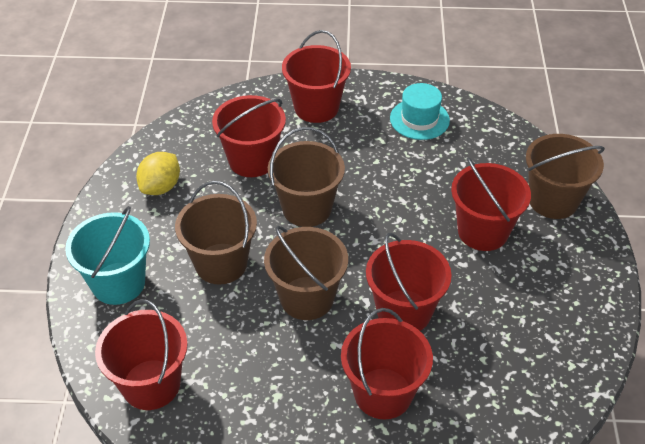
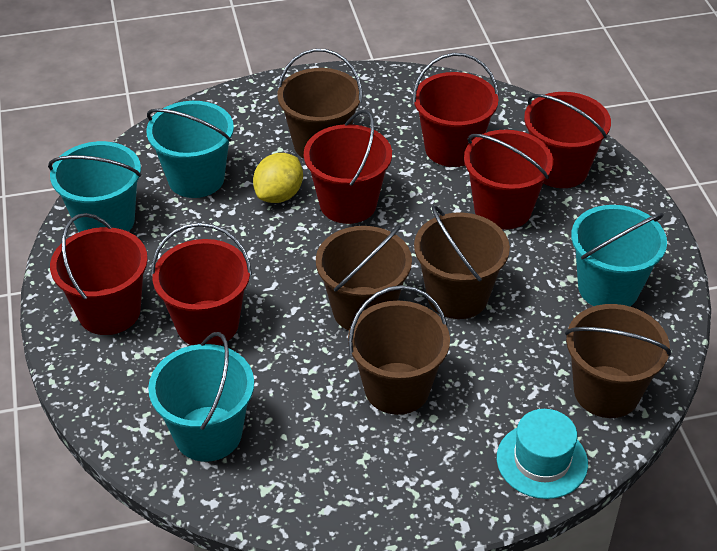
brown bucket: 4 -> 5
turquoise bucket: 1 -> 4

